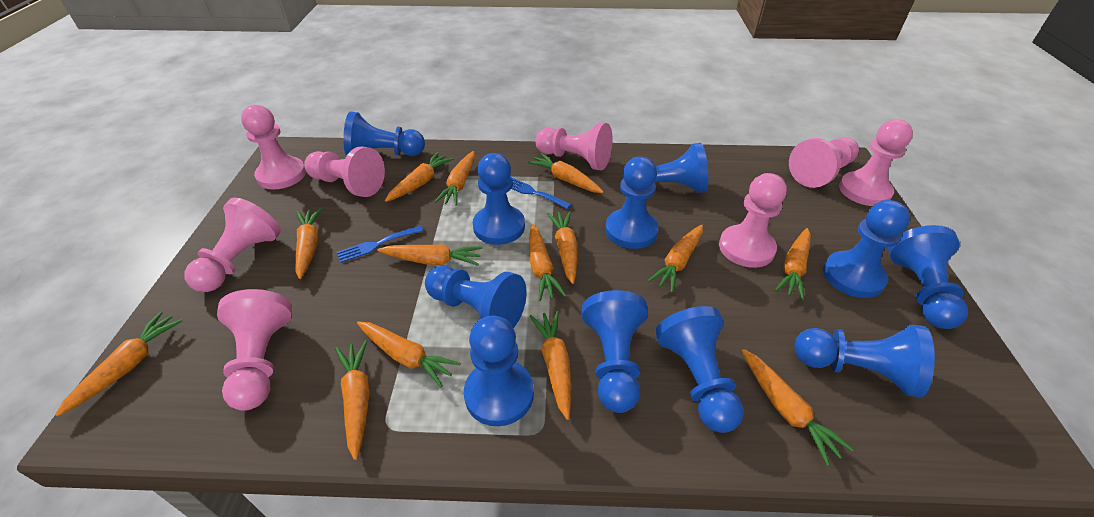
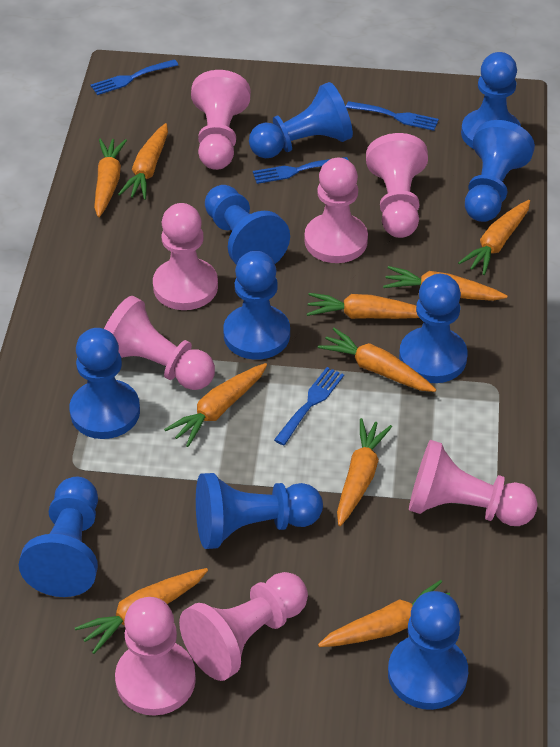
blue fork: 2 -> 4
blue pawn: 11 -> 10
orange carrot: 14 -> 10

